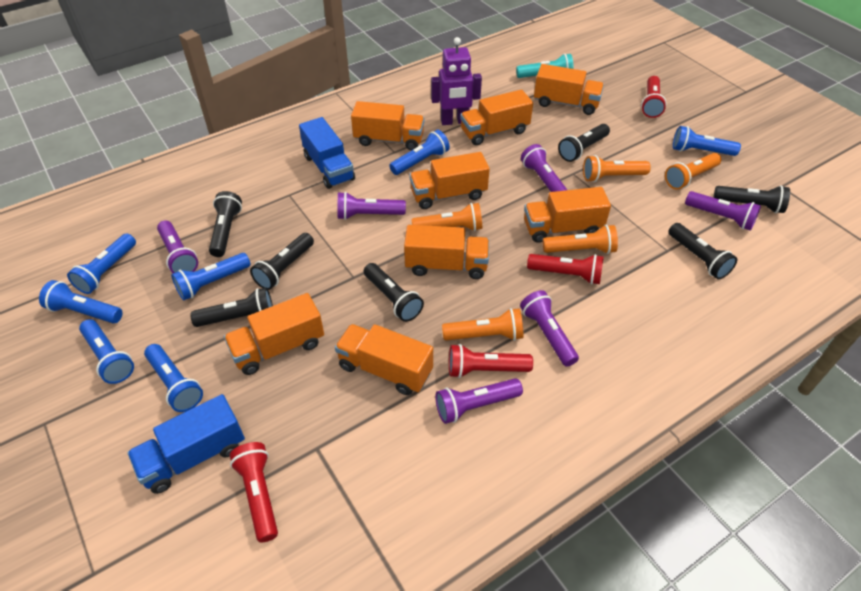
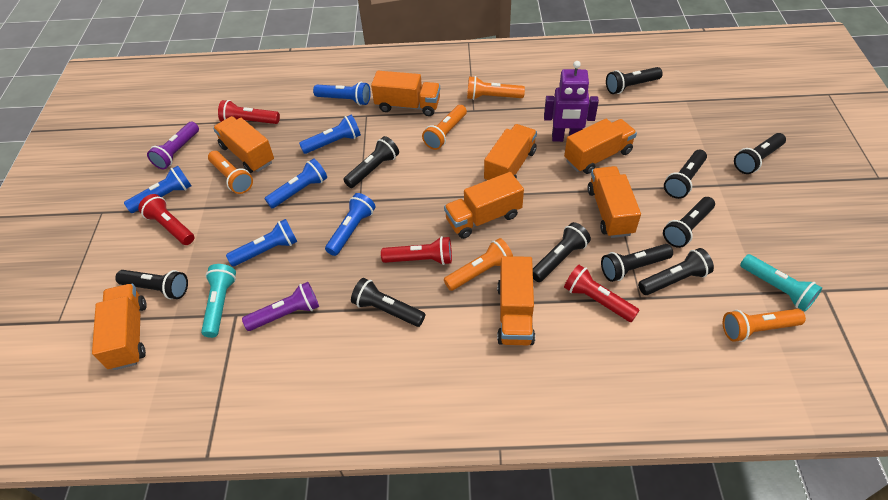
black flashlight: 7 -> 10
blue flashlight: 7 -> 6
blue truck: 2 -> 0
purple flashlight: 6 -> 2
turquoise flashlight: 1 -> 2

